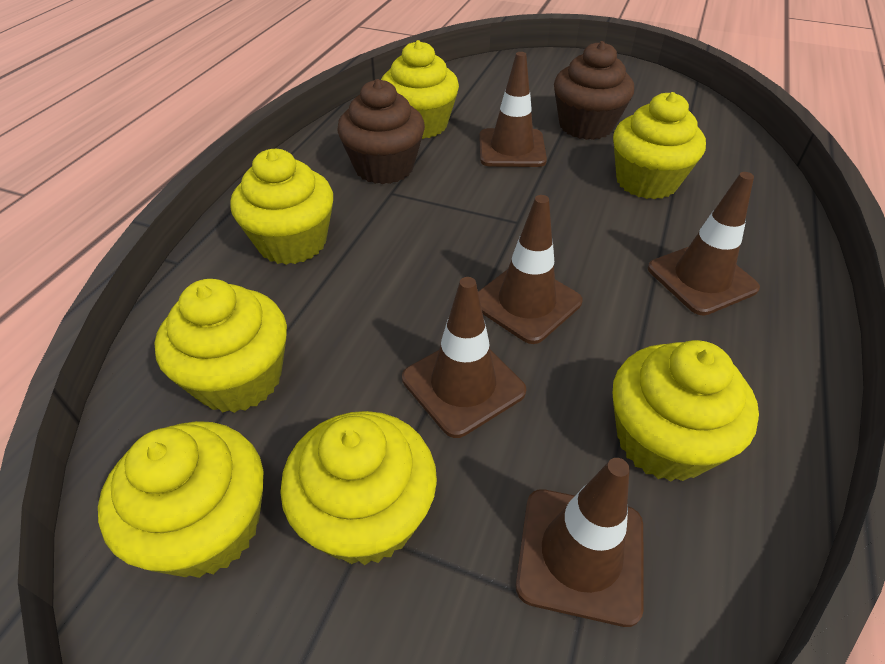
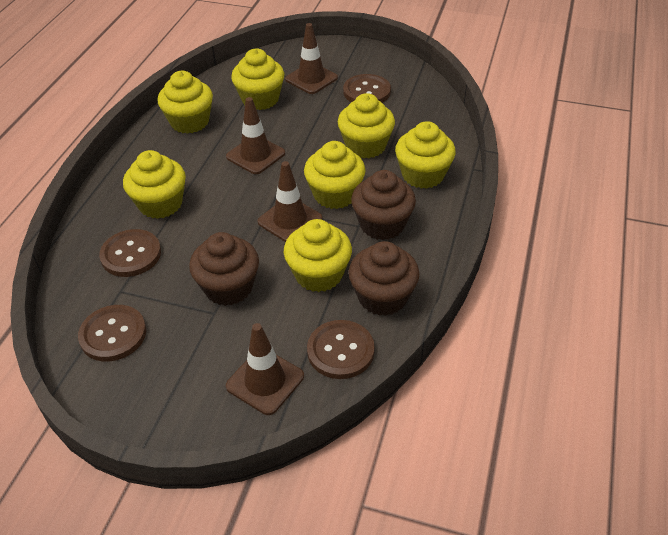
brown button: 0 -> 4
brown cupcake: 2 -> 3
brown traffic cone: 5 -> 4

